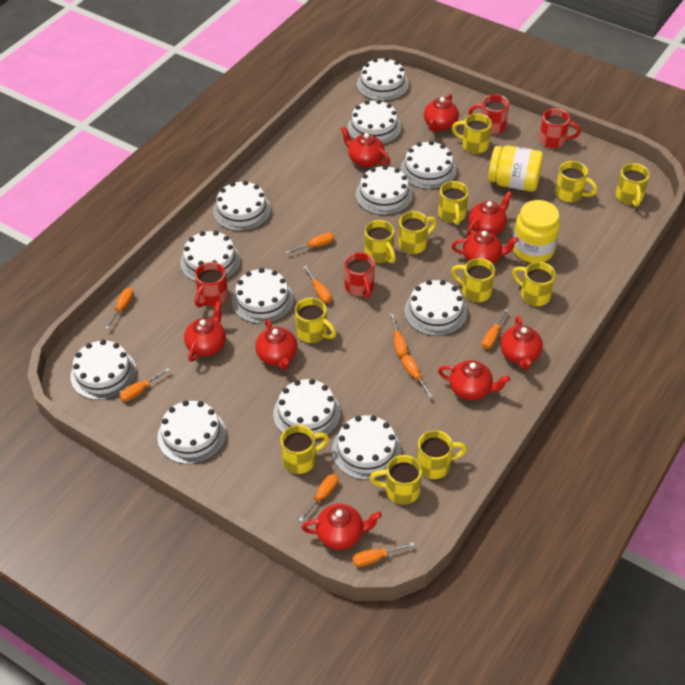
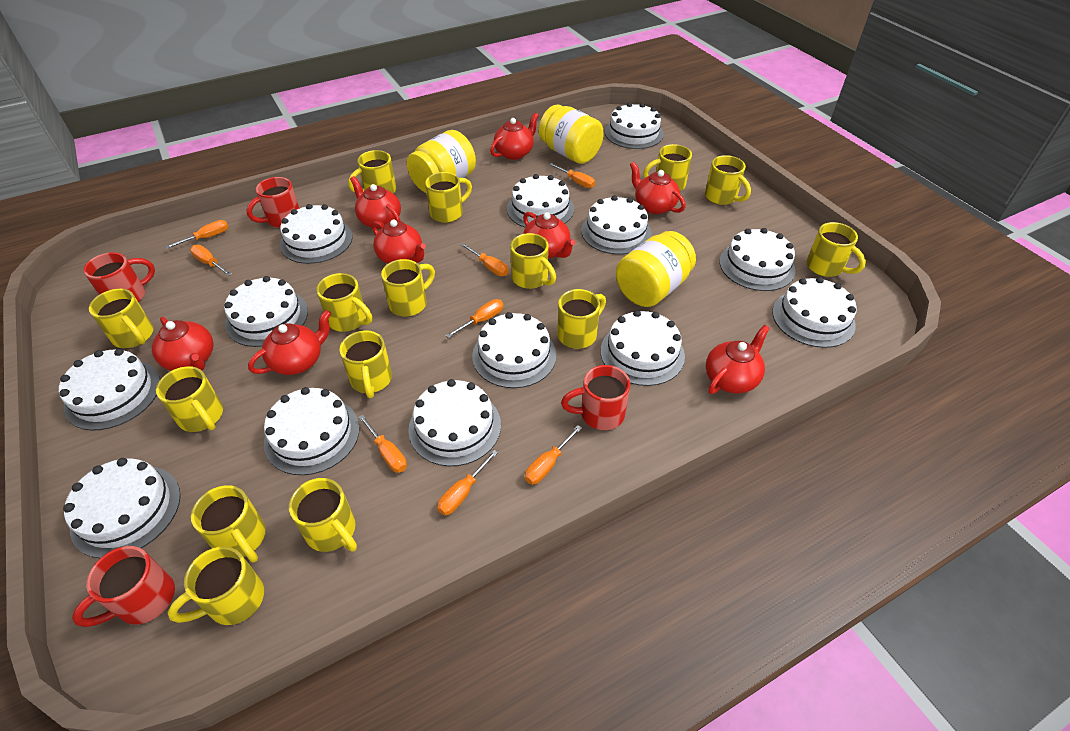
orange screwdriver: 9 -> 8
red teapot: 9 -> 8
white cake: 12 -> 13
yellow jar: 2 -> 3
yellow mug: 12 -> 15

